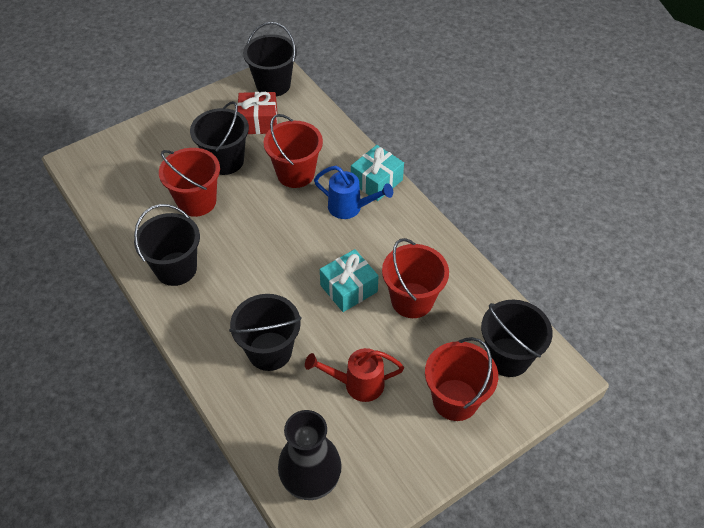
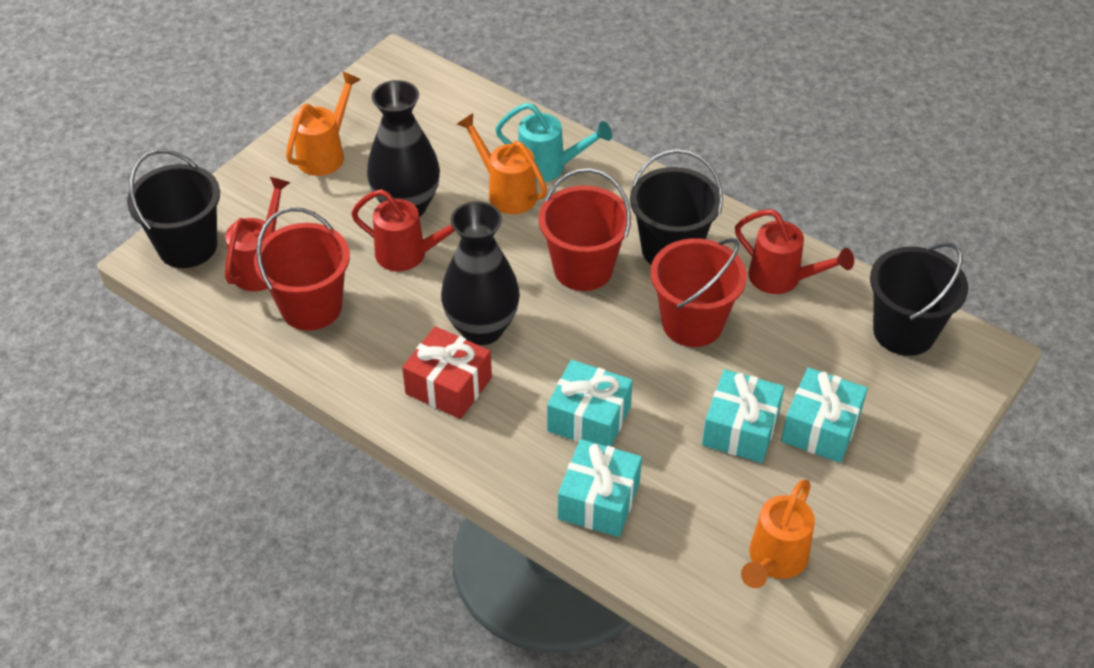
black bucket: 5 -> 3
black vase: 1 -> 2
blue watering can: 1 -> 0
orange watering can: 0 -> 3
red bucket: 4 -> 3
red watering can: 1 -> 3
turquoise gift: 2 -> 4
turquoise watering can: 0 -> 1

